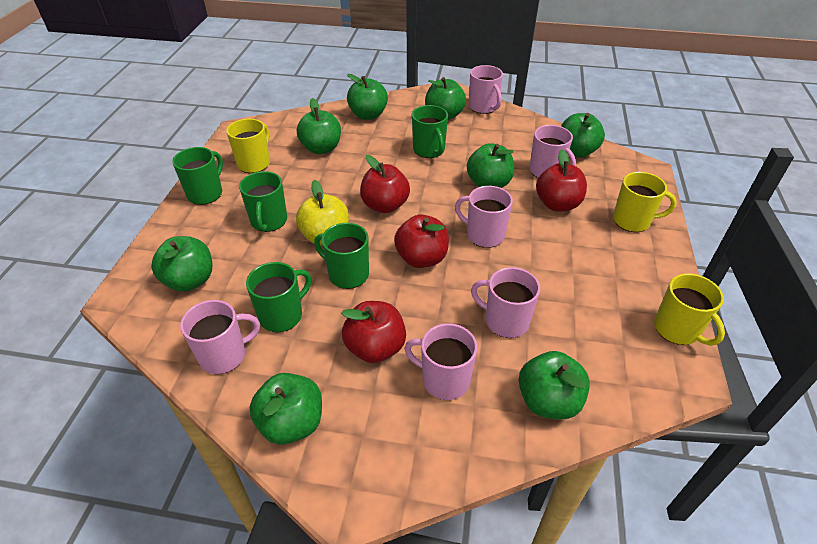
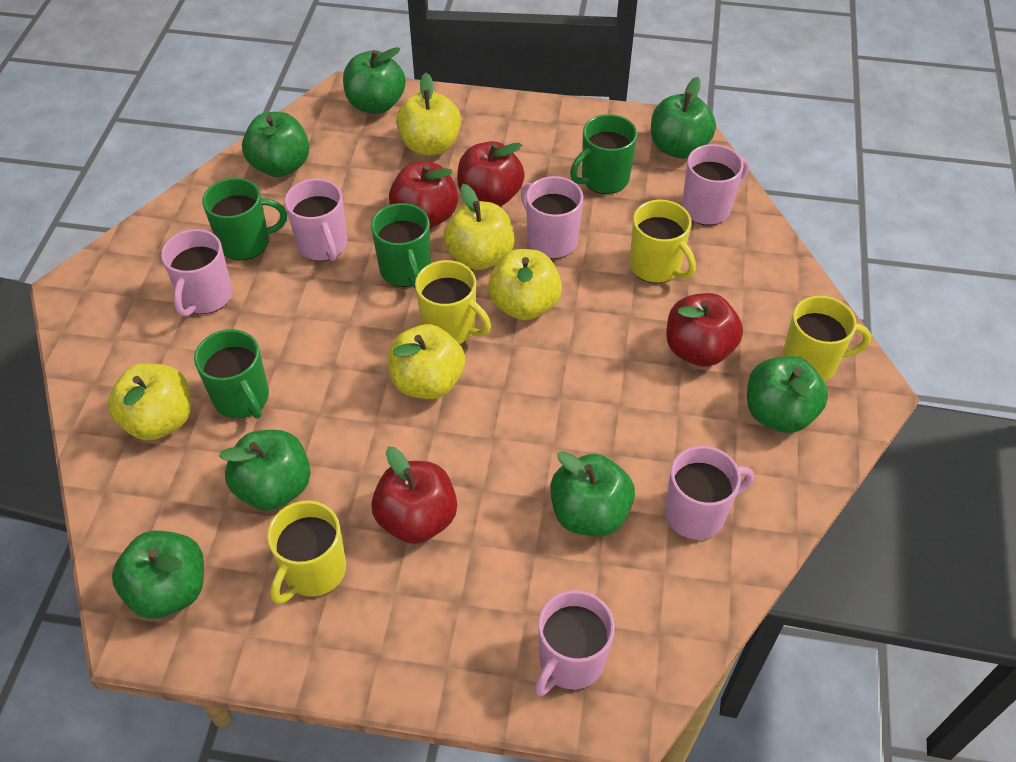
green apple: 8 -> 7
green mug: 5 -> 4
yellow apple: 1 -> 5
yellow mug: 3 -> 4

